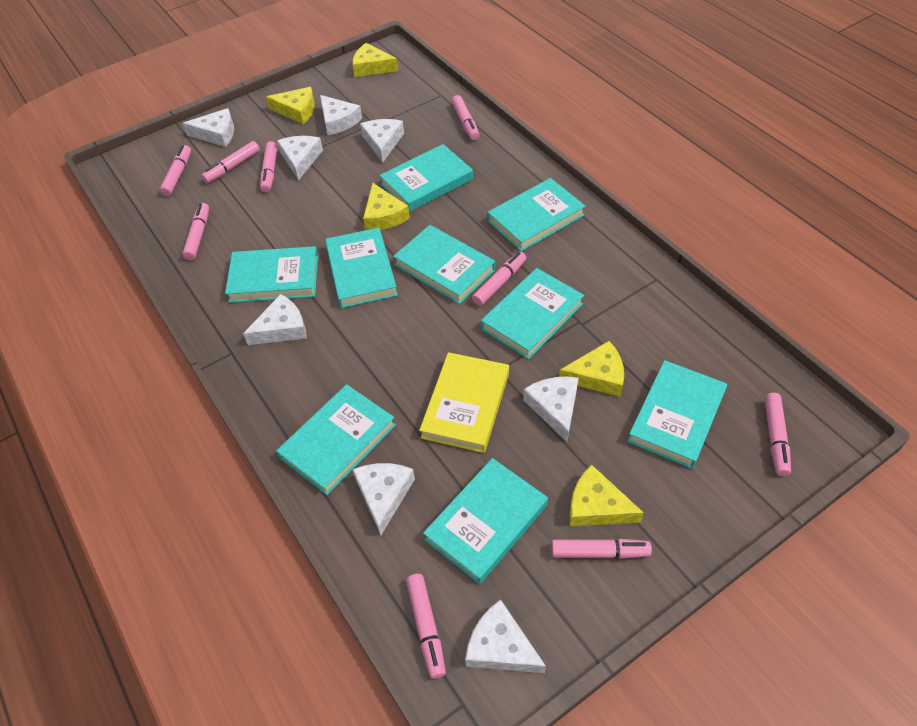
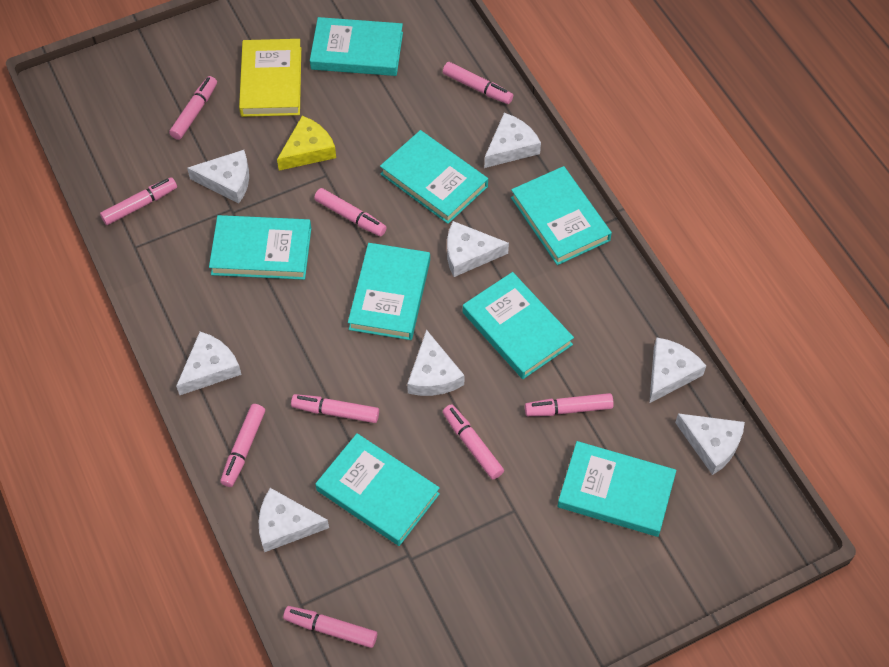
turquoise book: 9 -> 8
yellow cheese: 5 -> 1

